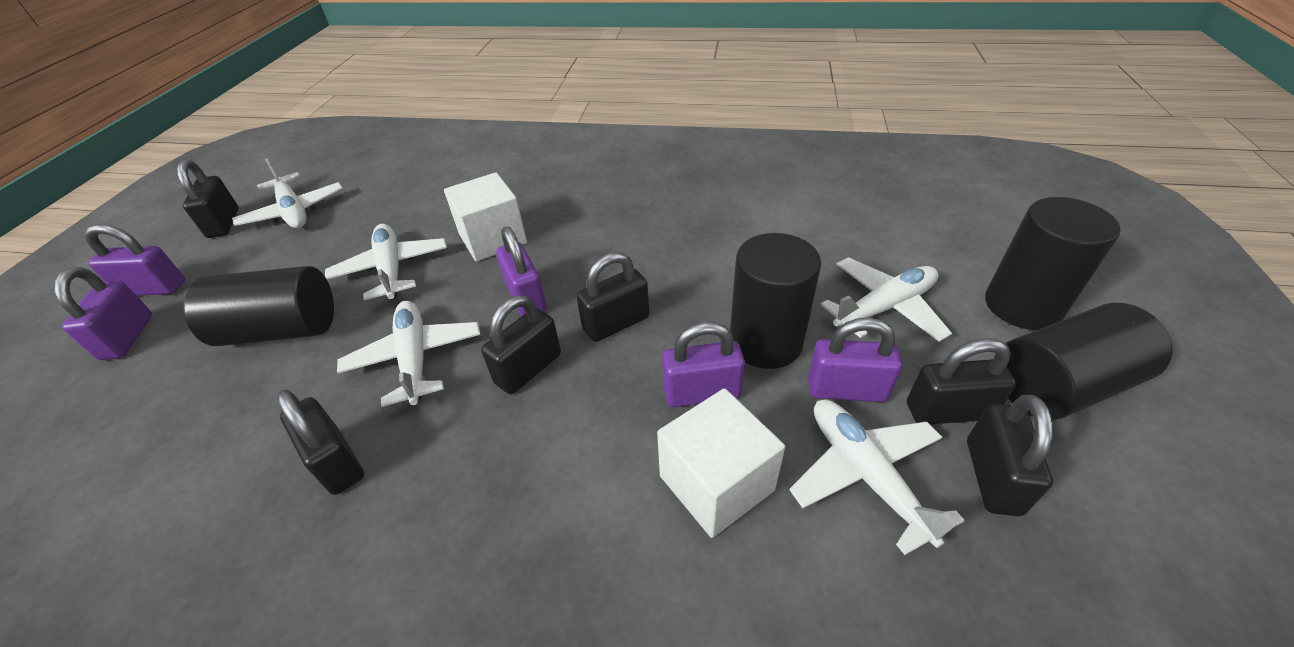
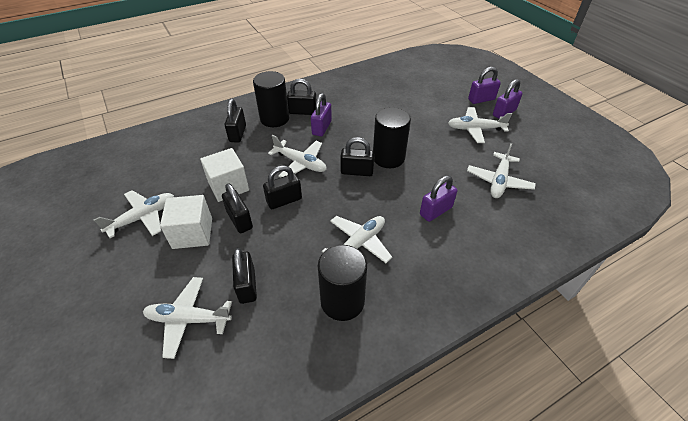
black cylinder: 4 -> 3
purple padlock: 5 -> 4
white plane: 5 -> 6

